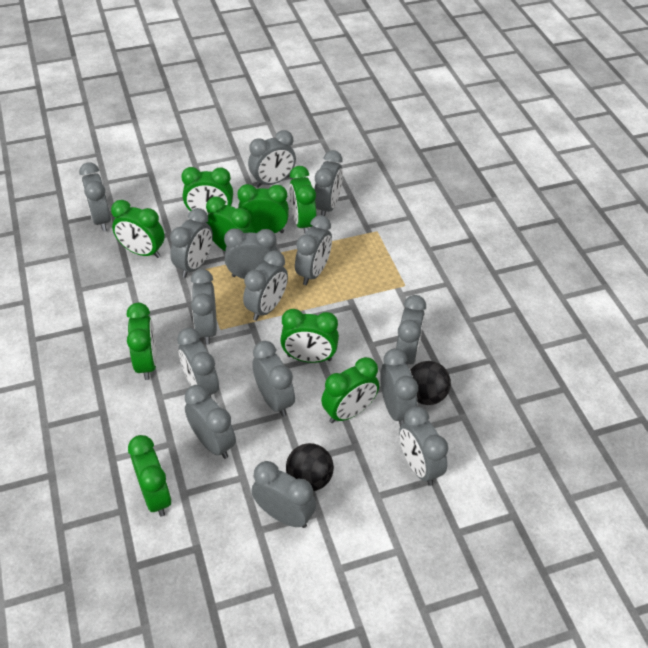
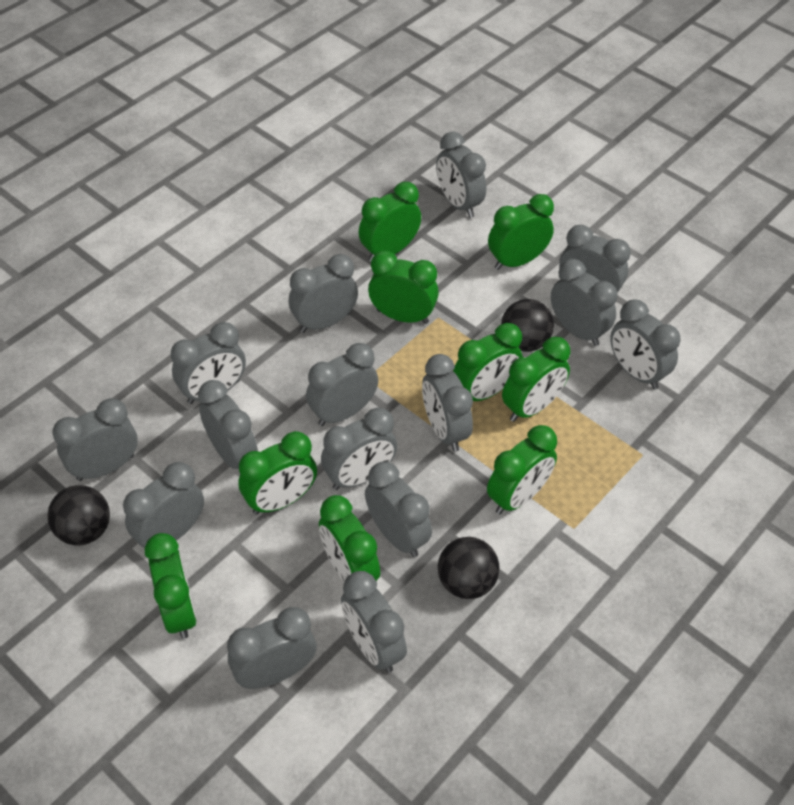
black ball: 2 -> 3

